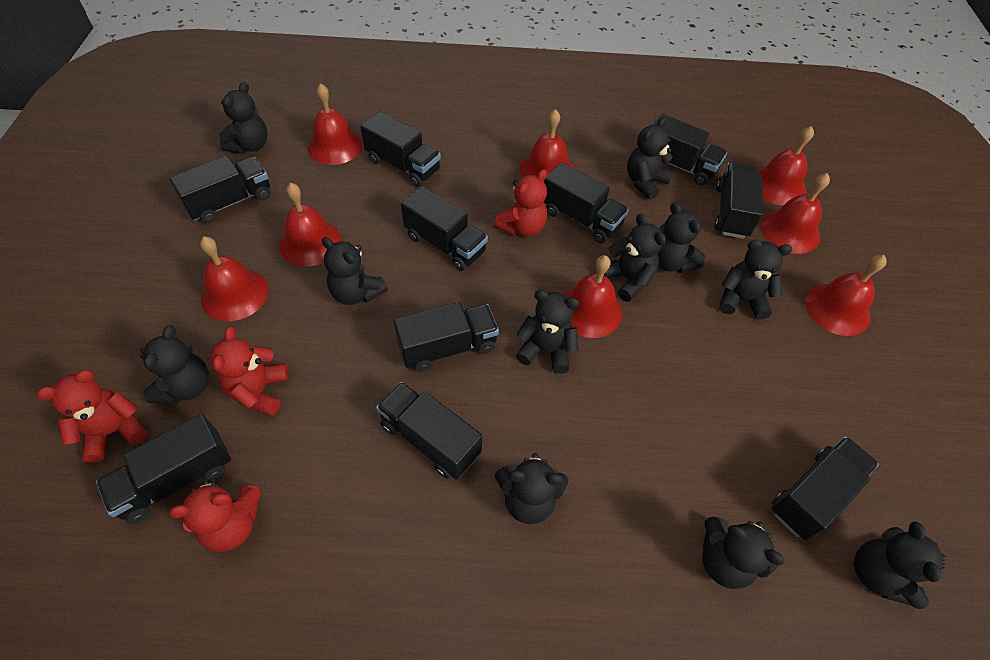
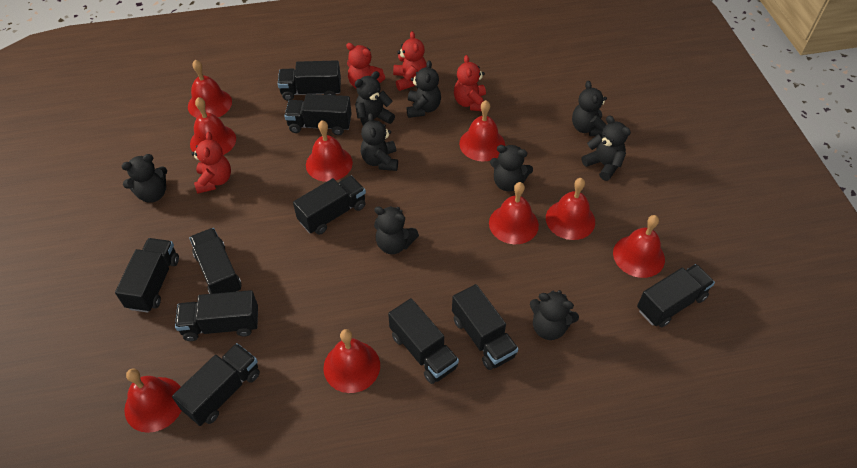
black teddy bear: 11 -> 9
red bell: 8 -> 9

